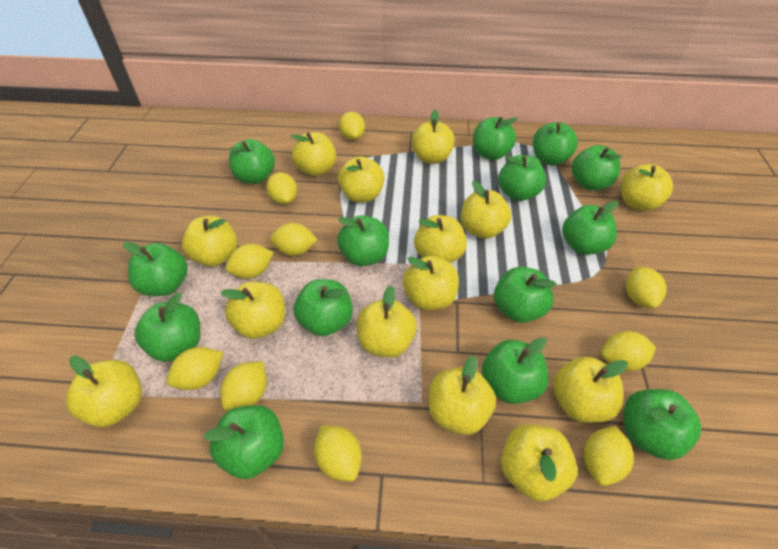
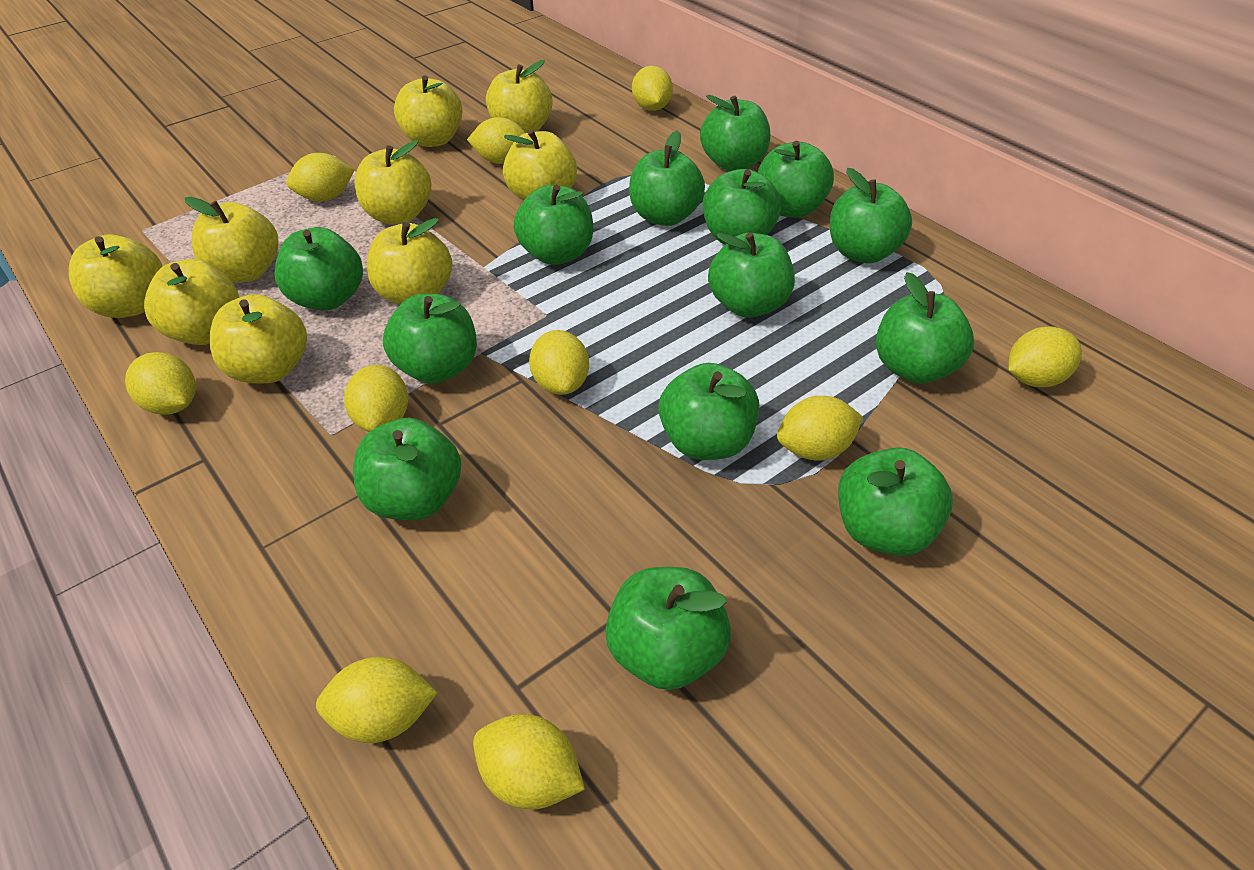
yellow apple: 14 -> 9

